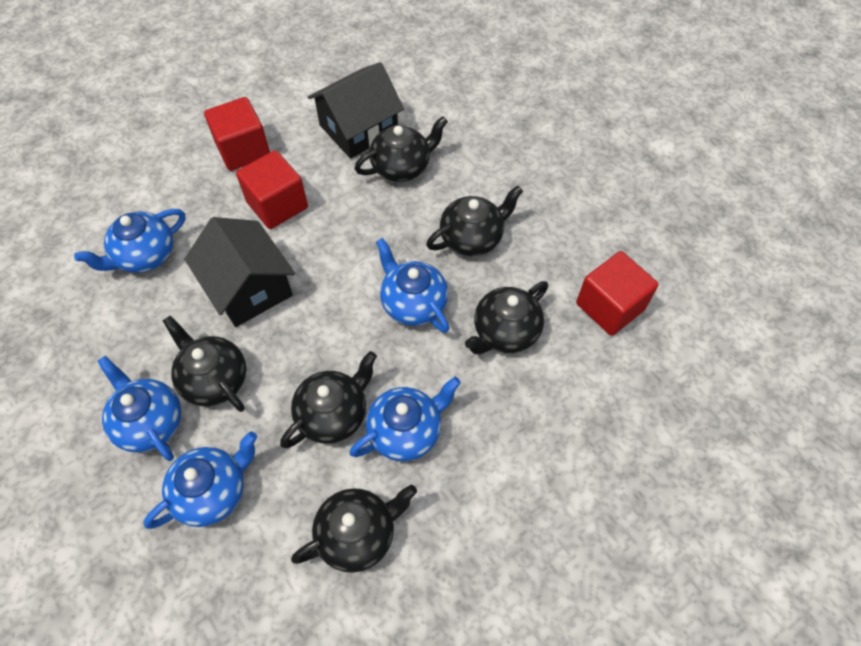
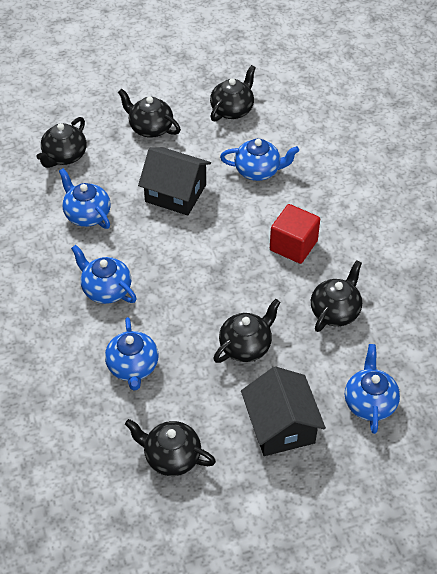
red cube: 3 -> 1

